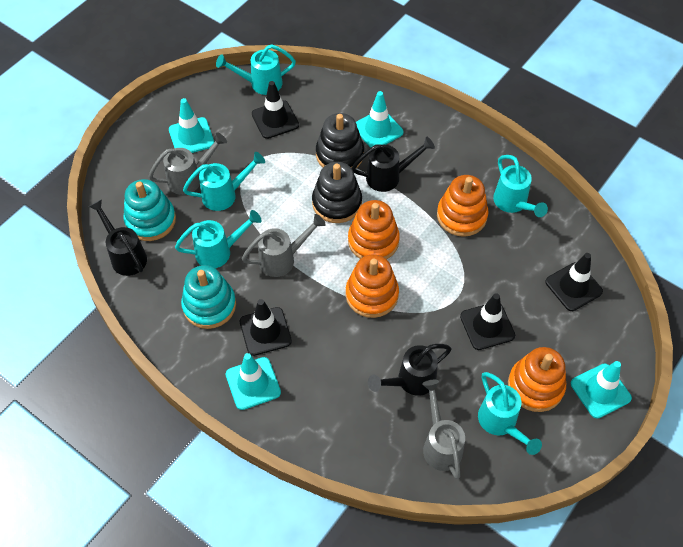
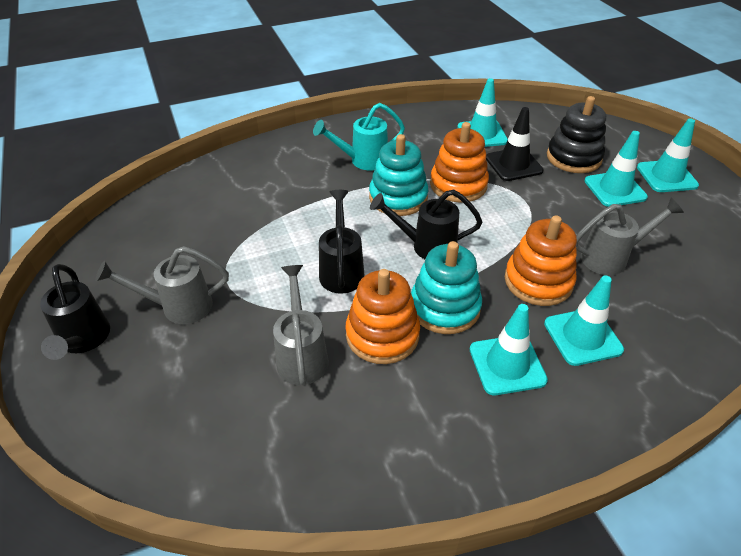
black stacking toy: 2 -> 1
black traffic cone: 4 -> 1
orange stacking toy: 4 -> 3
turquoise traffic cone: 4 -> 5
turquoise watering can: 5 -> 1

